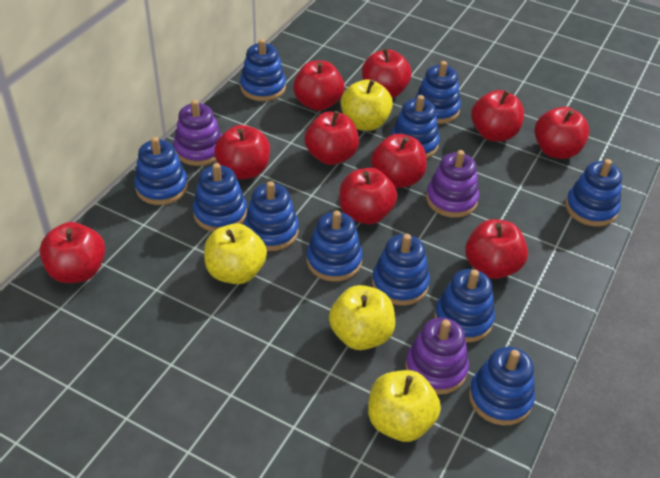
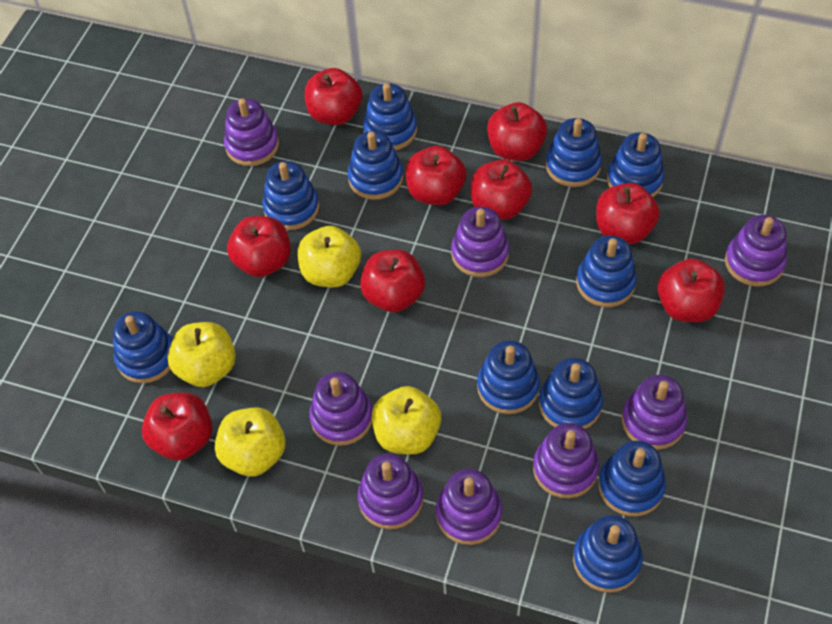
purple stacking toy: 3 -> 8
red apple: 10 -> 9

